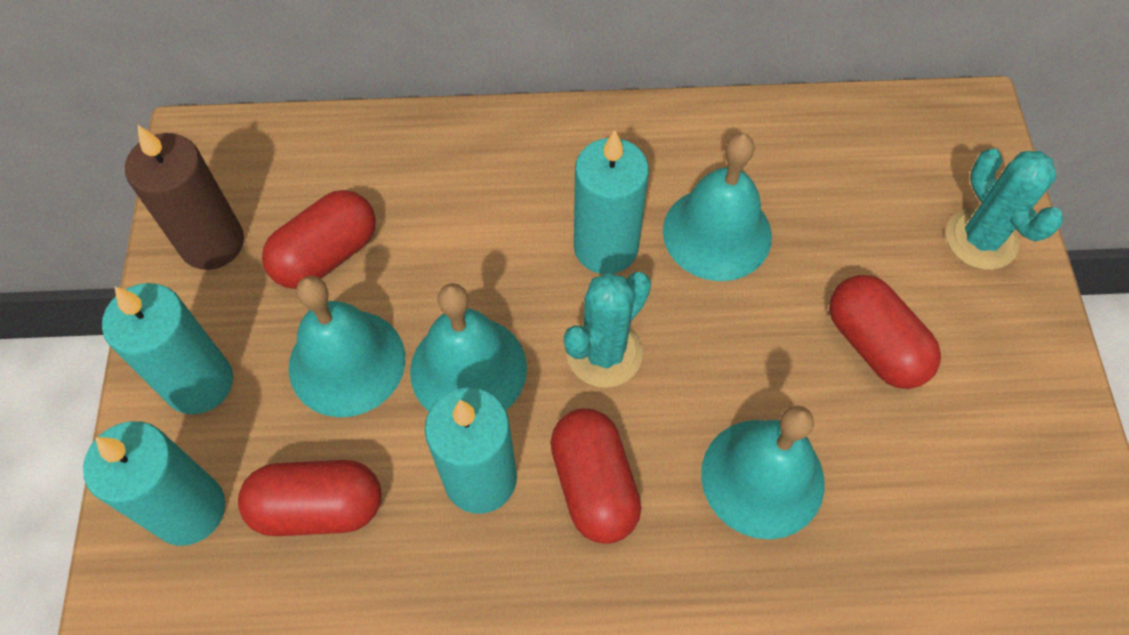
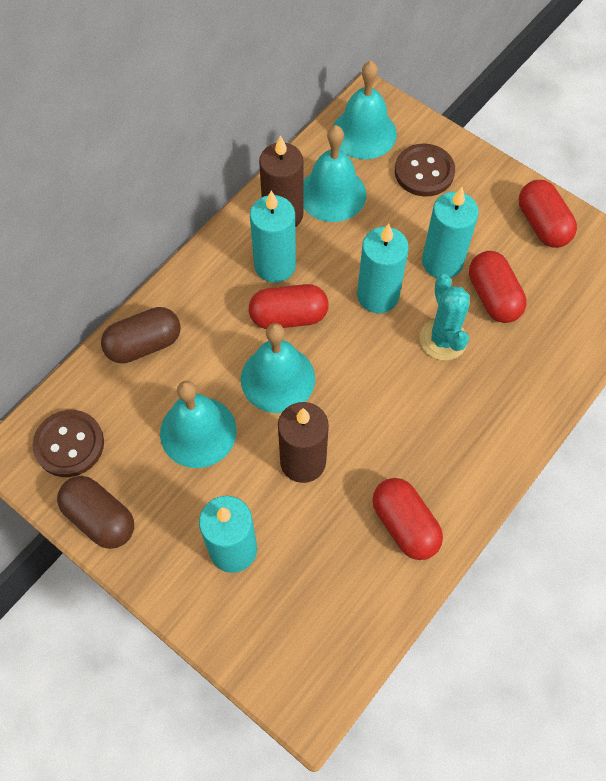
brown button: 0 -> 2
brown candle: 1 -> 2
brown capsule: 0 -> 2
turquoise cactus: 2 -> 1

